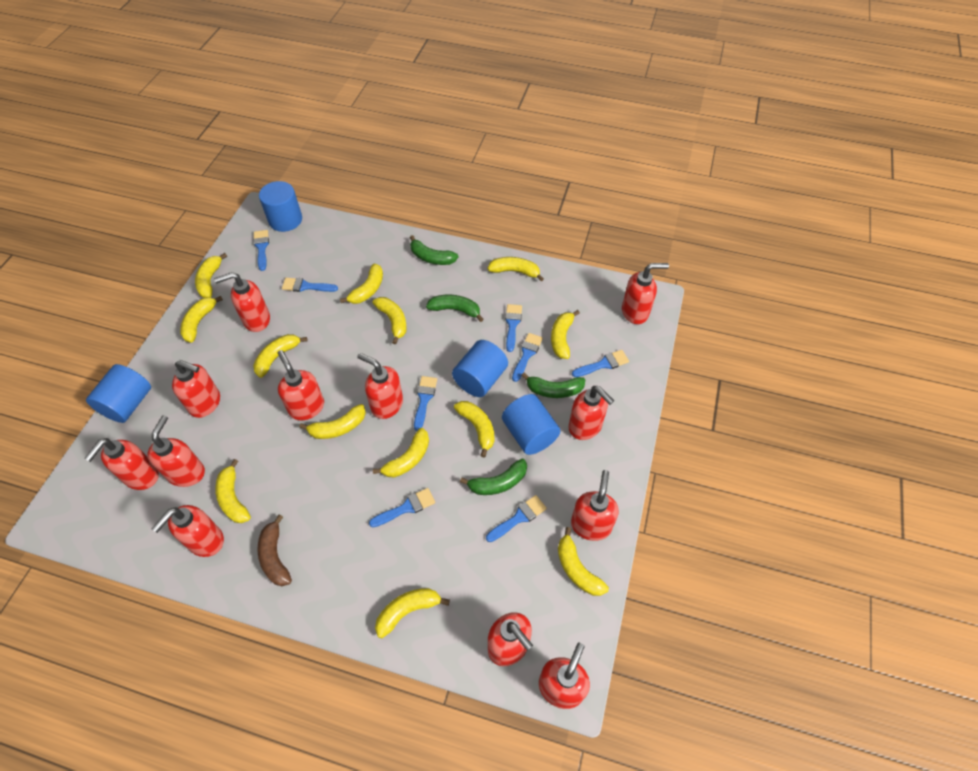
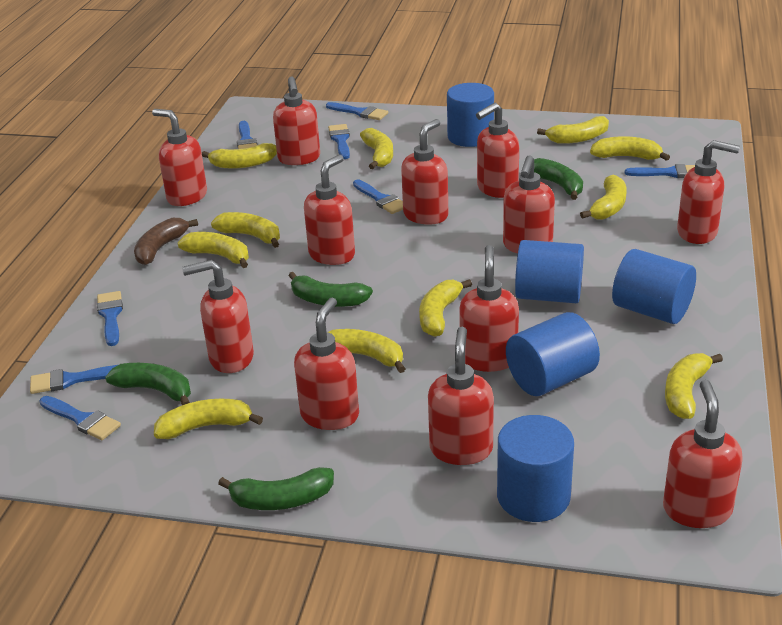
blue cylinder: 4 -> 5
yellow banana: 13 -> 11

